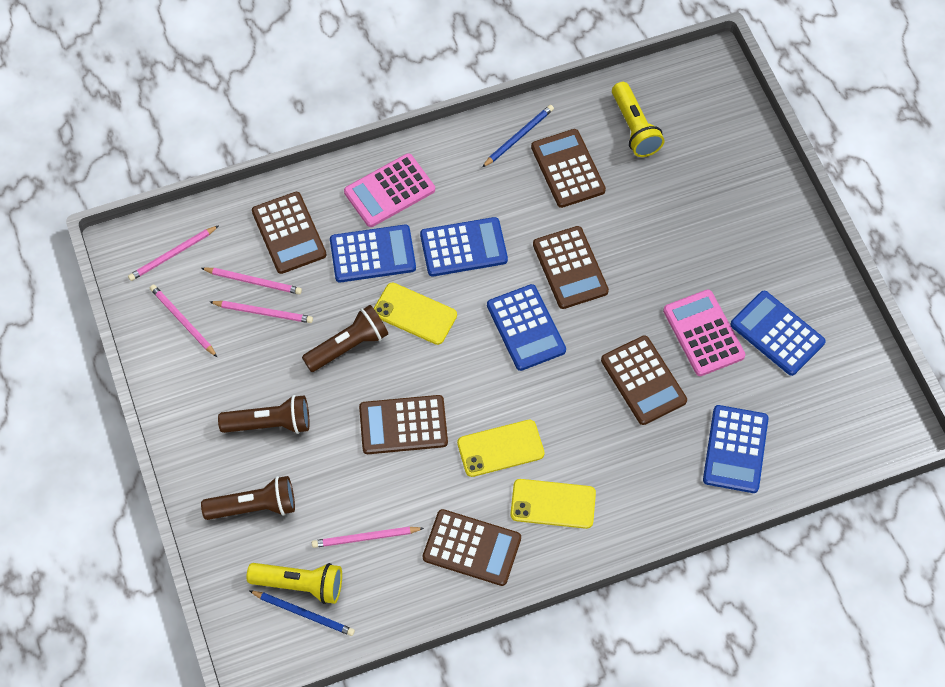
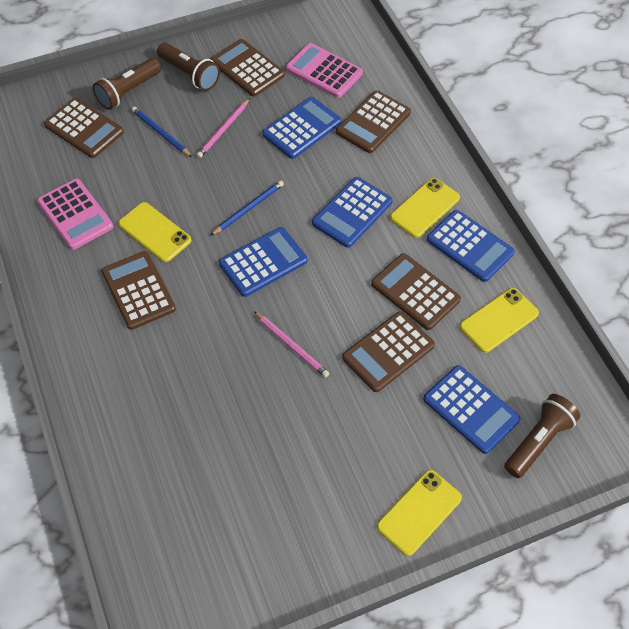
pink pencil: 5 -> 2
yellow flashlight: 2 -> 0
yellow phone: 3 -> 4

